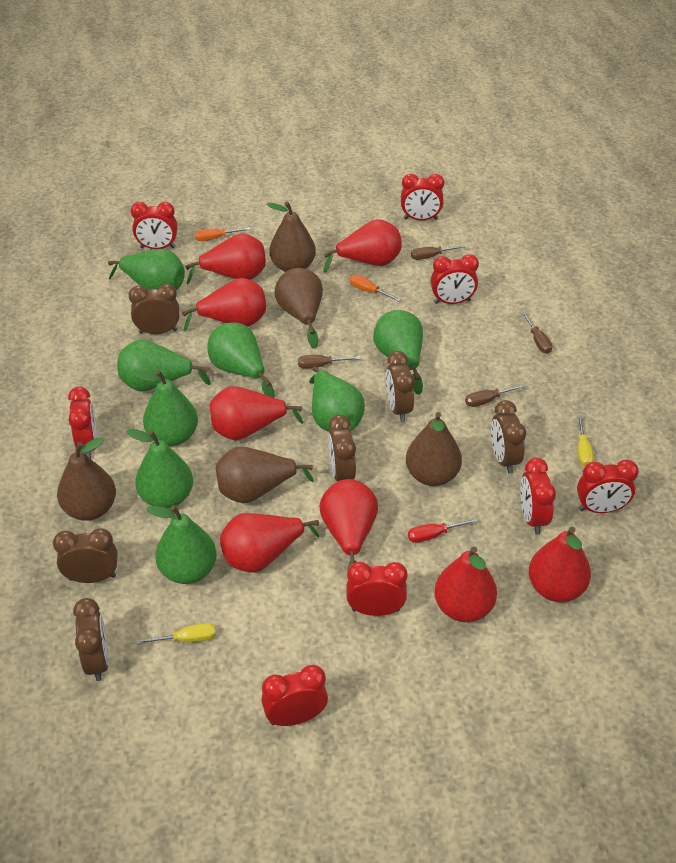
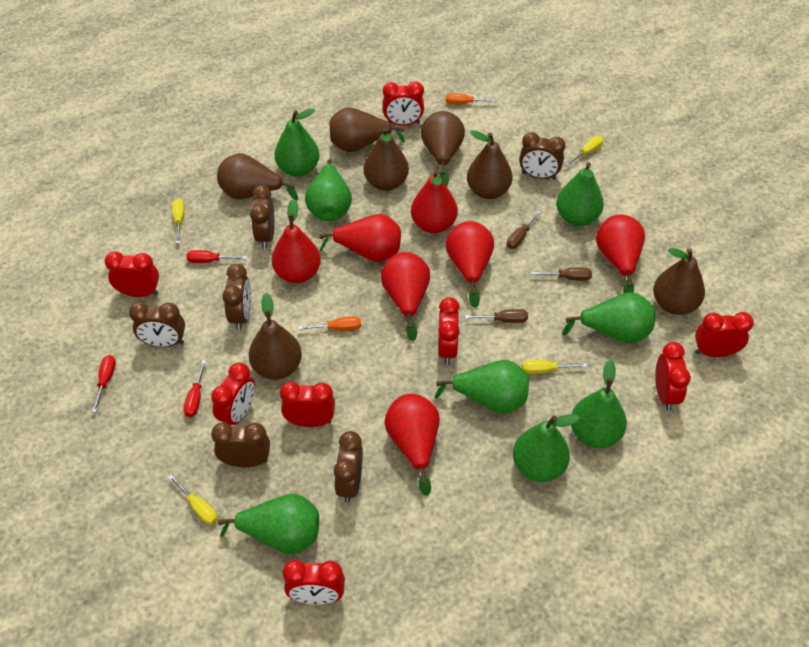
brown pear: 5 -> 7
brown screwdriver: 4 -> 3
red pear: 8 -> 7
red screwdriver: 1 -> 3
yellow screwdriver: 2 -> 4

